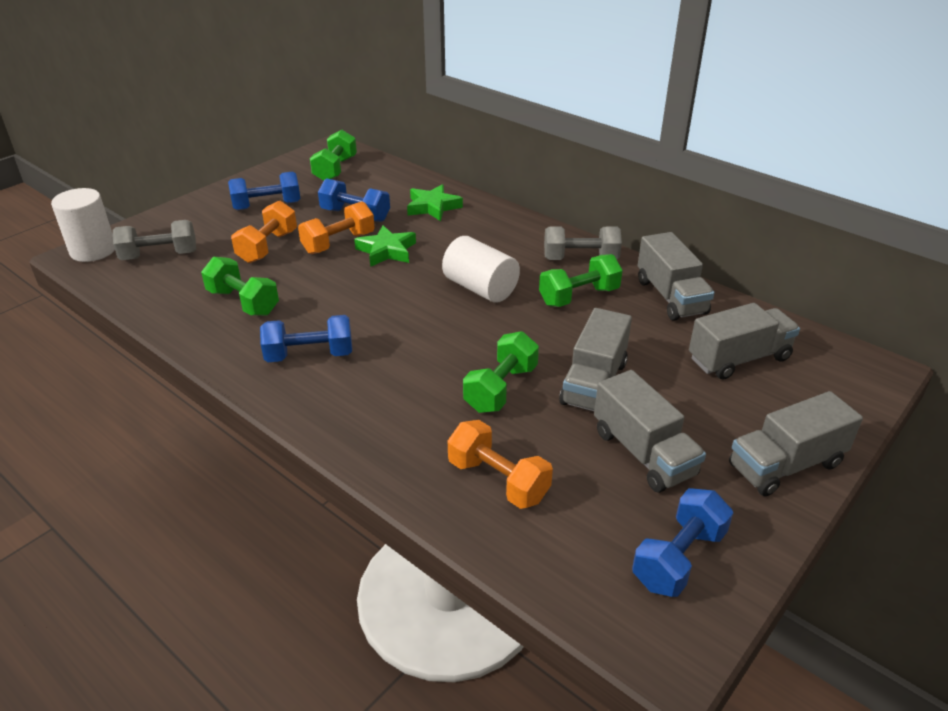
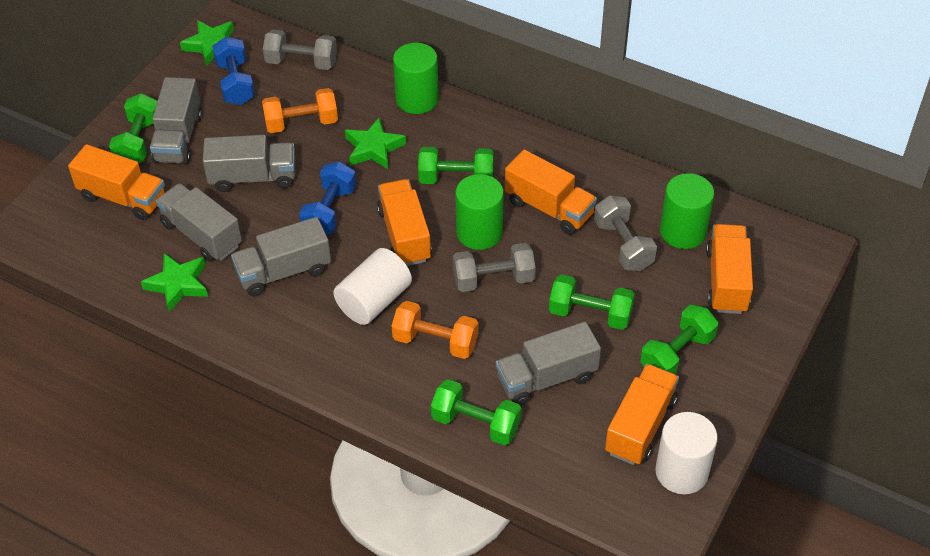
blue dumbbell: 4 -> 2
green cylinder: 0 -> 3
green dumbbell: 4 -> 5
green star: 2 -> 3
grey dumbbell: 2 -> 3
orange dumbbell: 3 -> 2
orange truck: 0 -> 5

